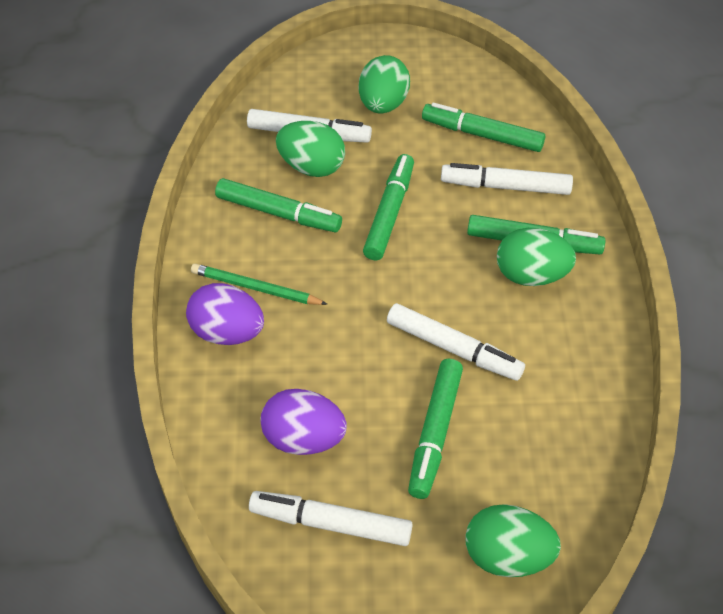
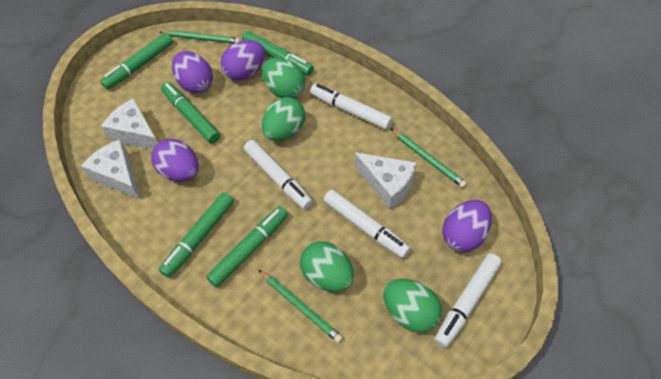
green pencil: 1 -> 3
purple egg: 2 -> 4
white cheese: 0 -> 3

